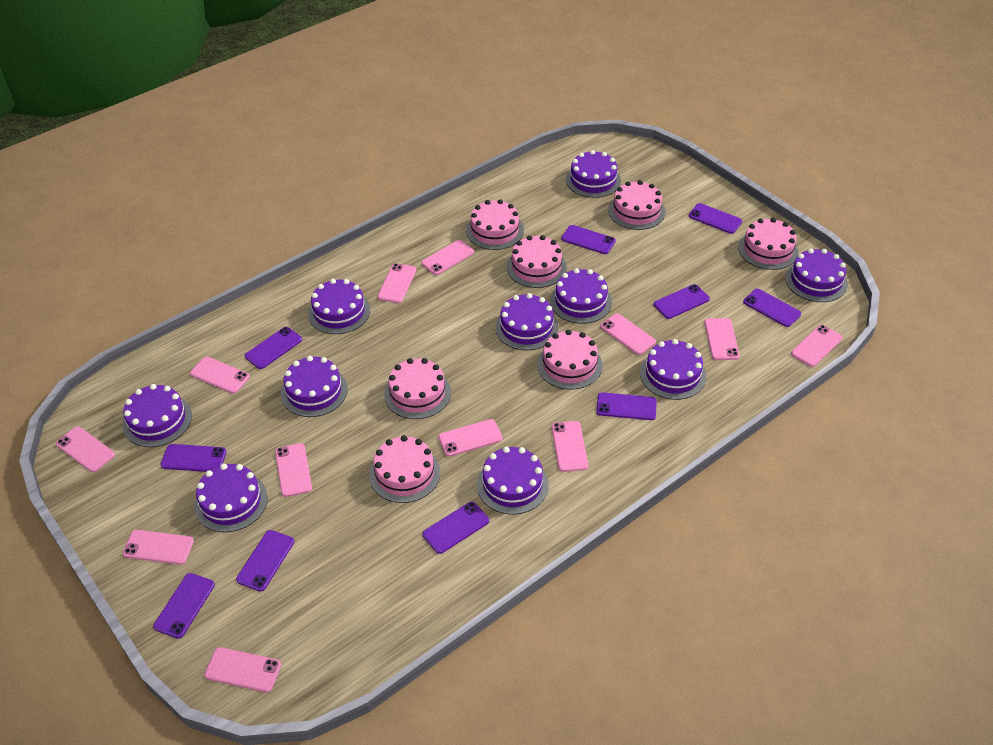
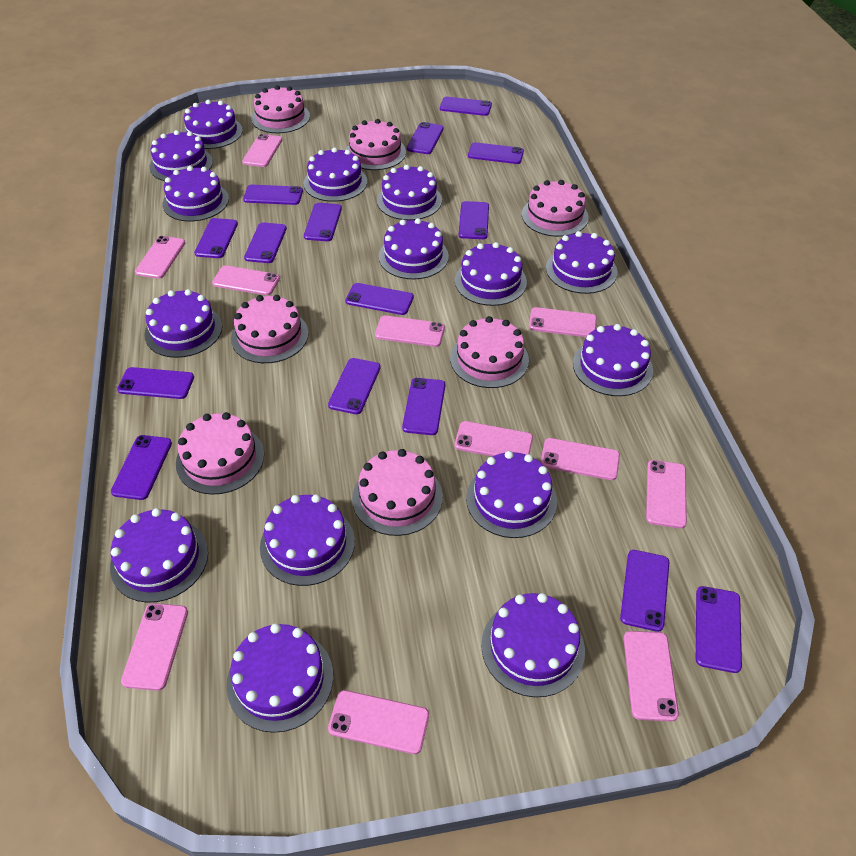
pink phone: 12 -> 11
purple cake: 10 -> 15
purple phone: 10 -> 15

